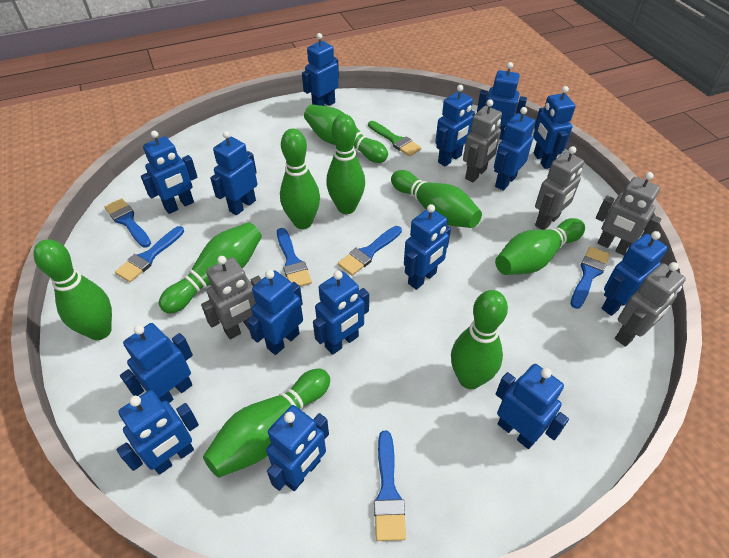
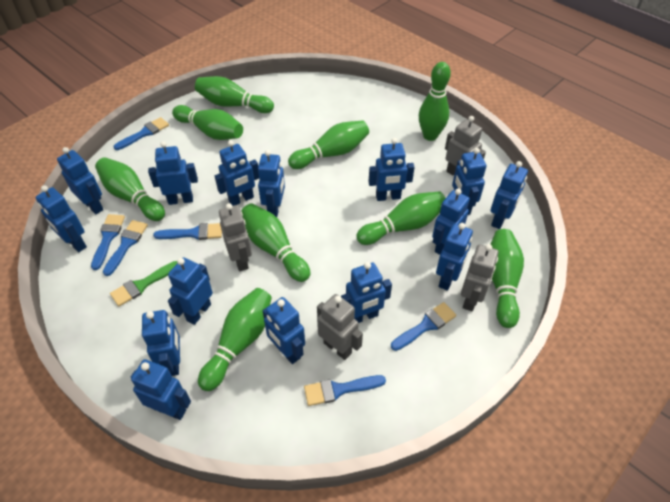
grey robot: 5 -> 4

